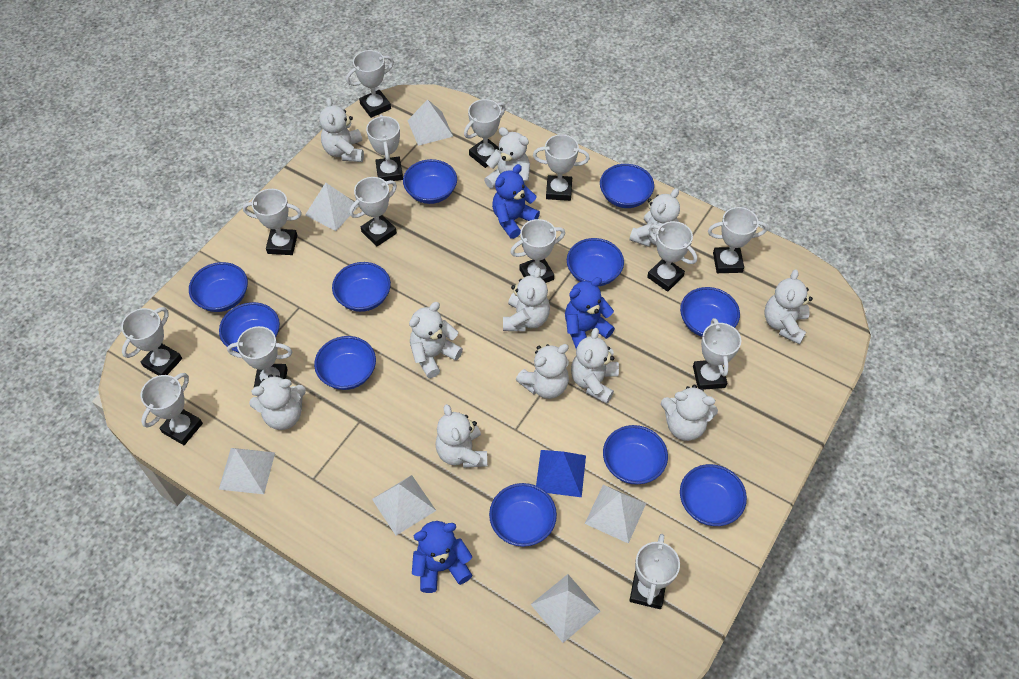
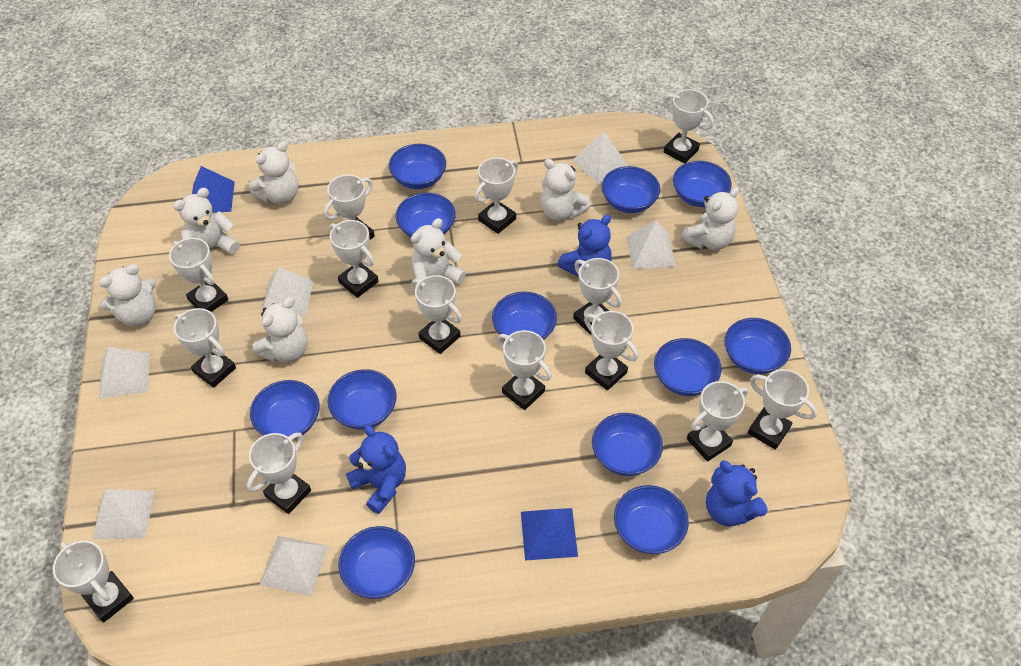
blue bowl: 11 -> 12
blue pyramid: 1 -> 2
white teddy bear: 11 -> 7

